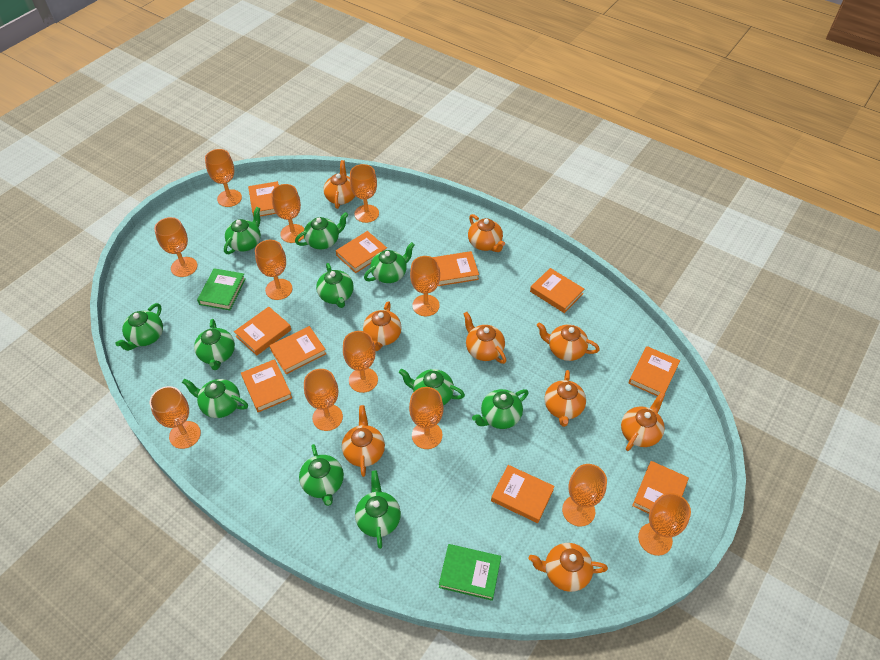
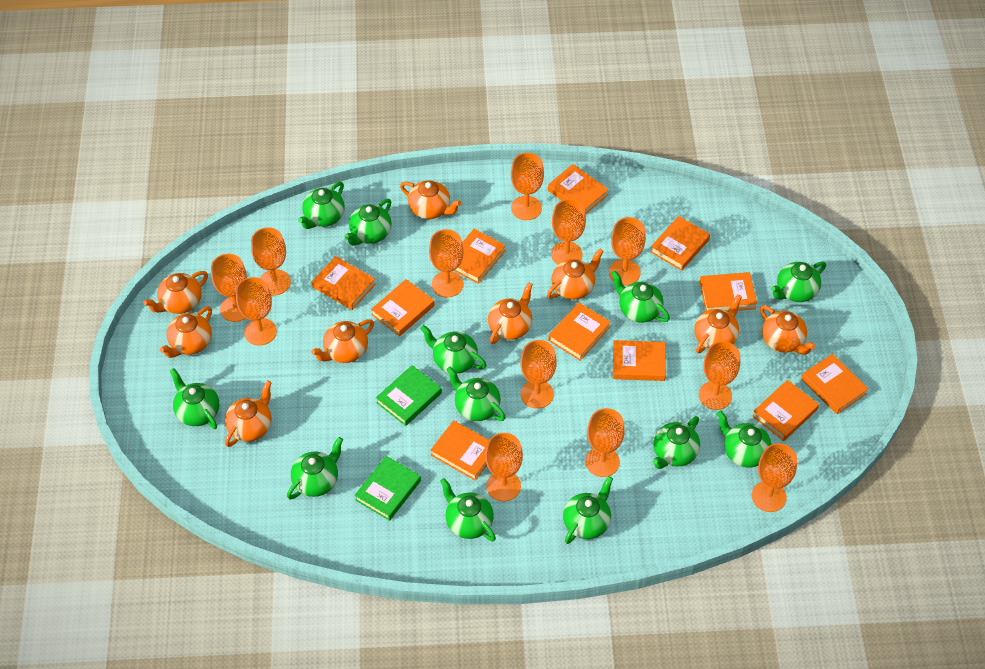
green teapot: 11 -> 12
orange book: 10 -> 11

